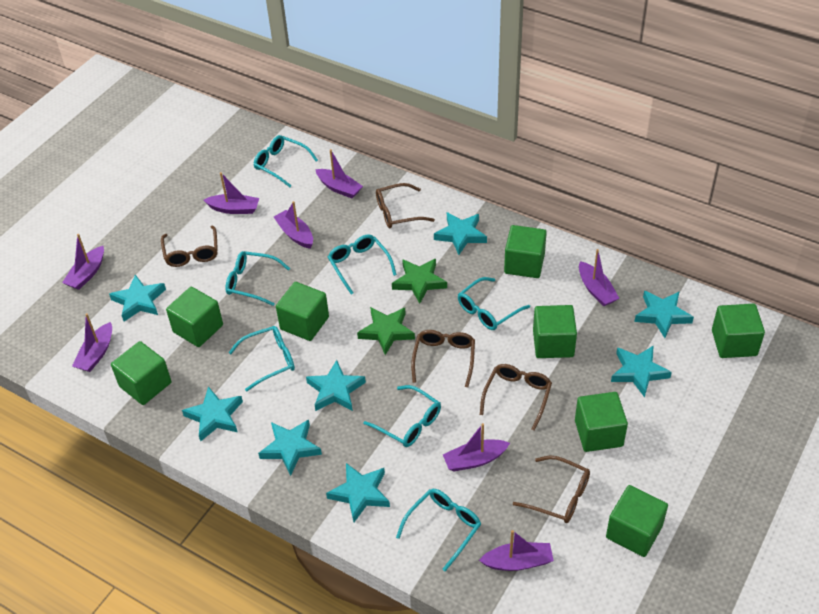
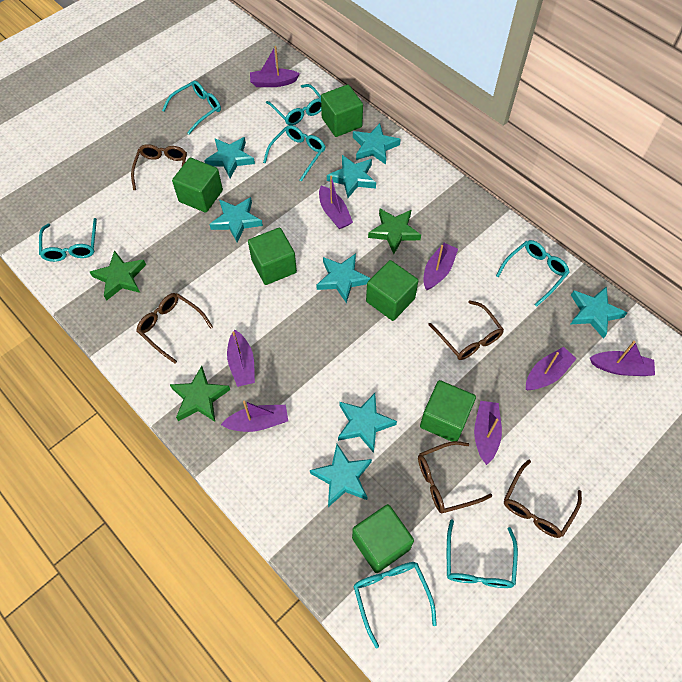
green cube: 8 -> 6
green star: 2 -> 3

